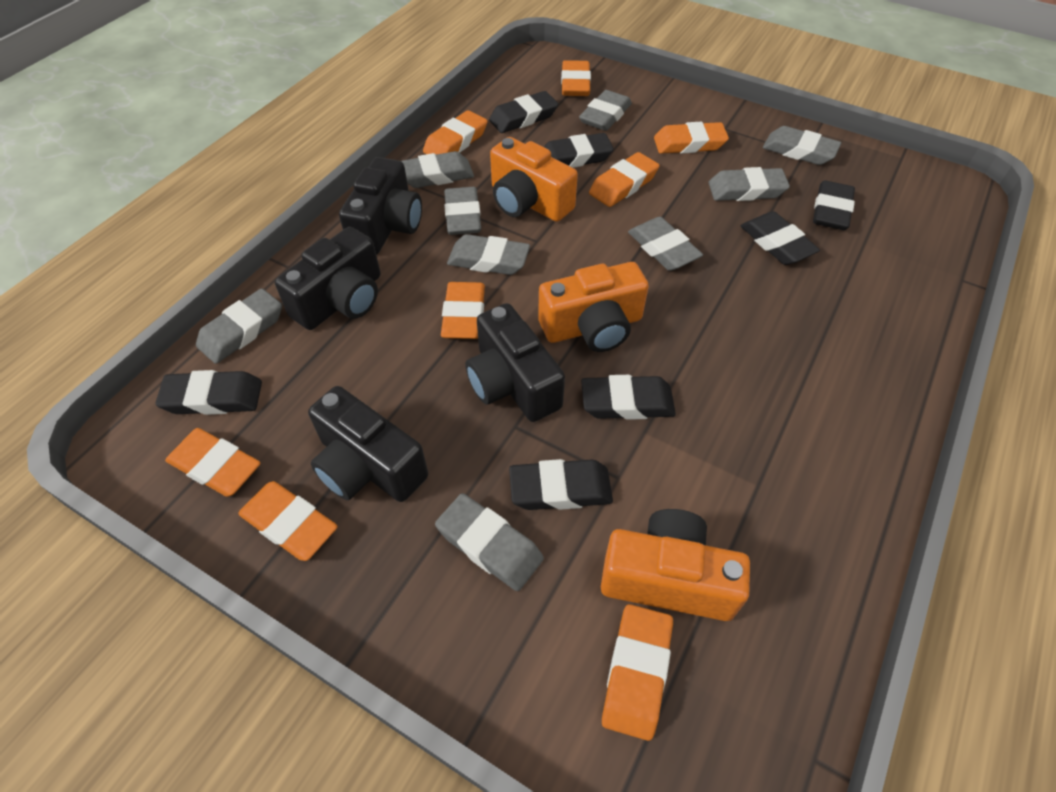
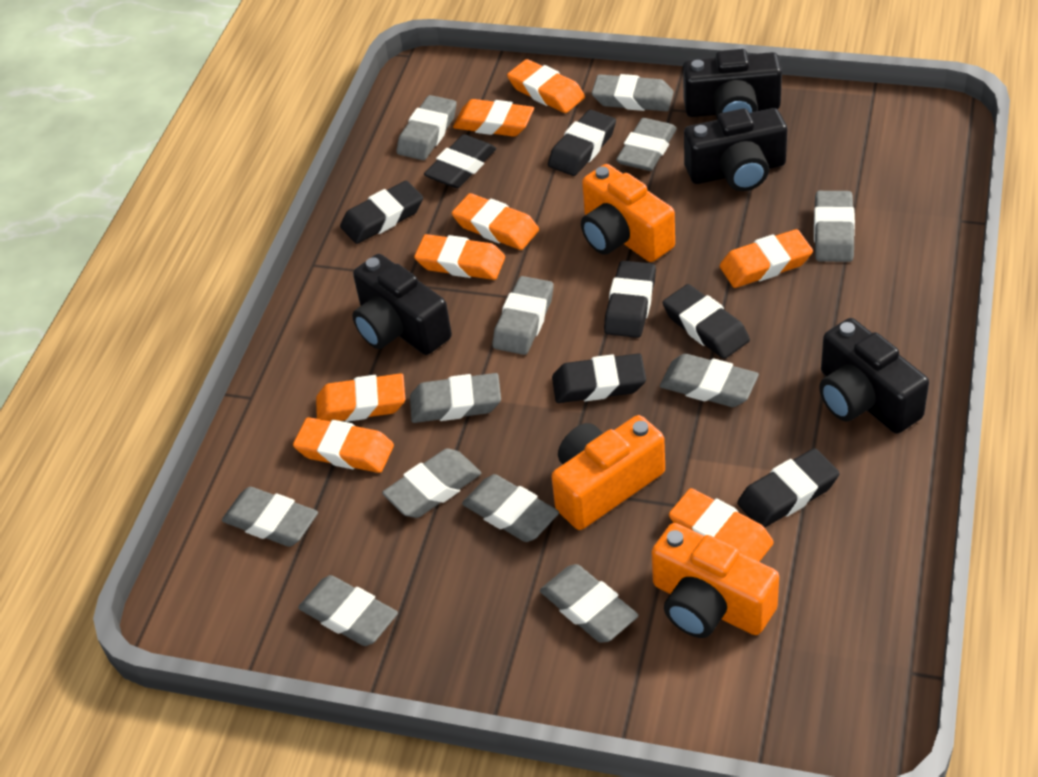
grey eraser: 9 -> 12

